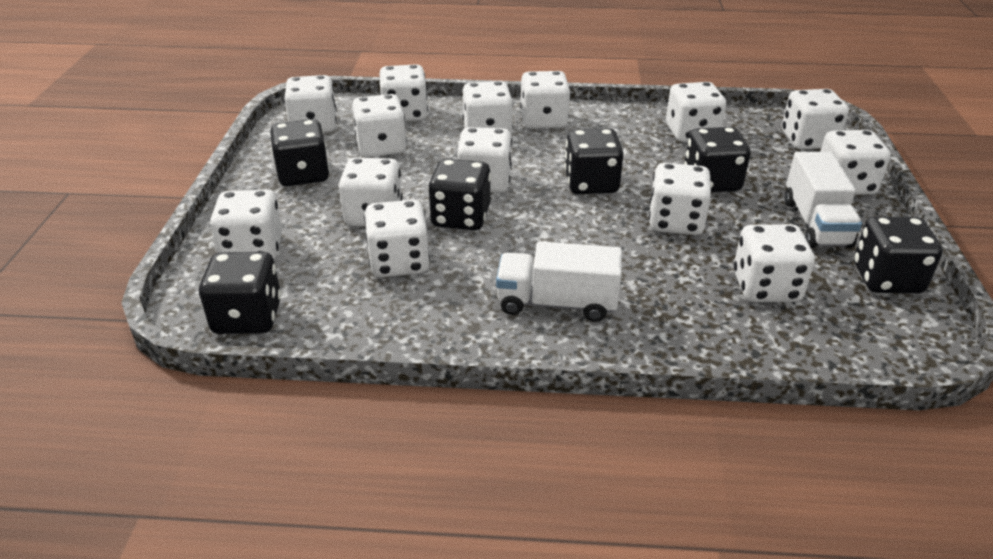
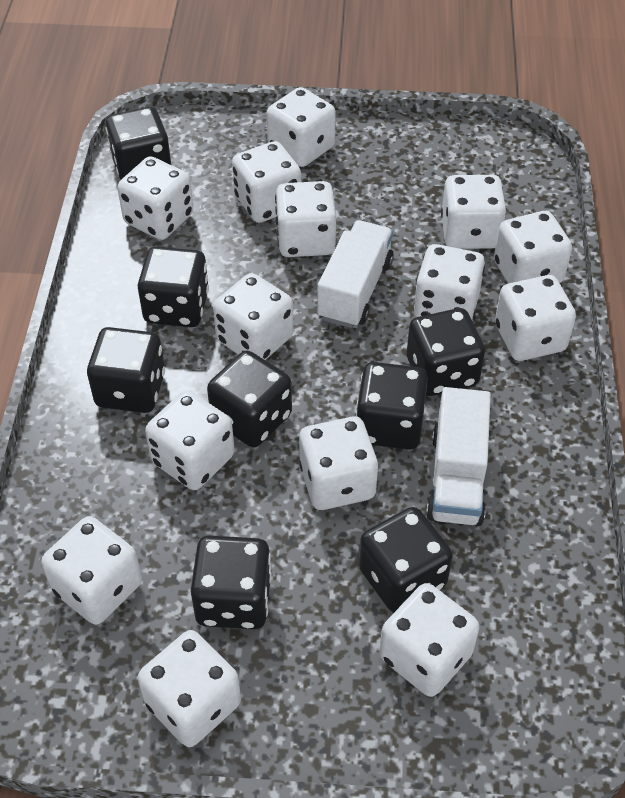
black dice: 6 -> 8

